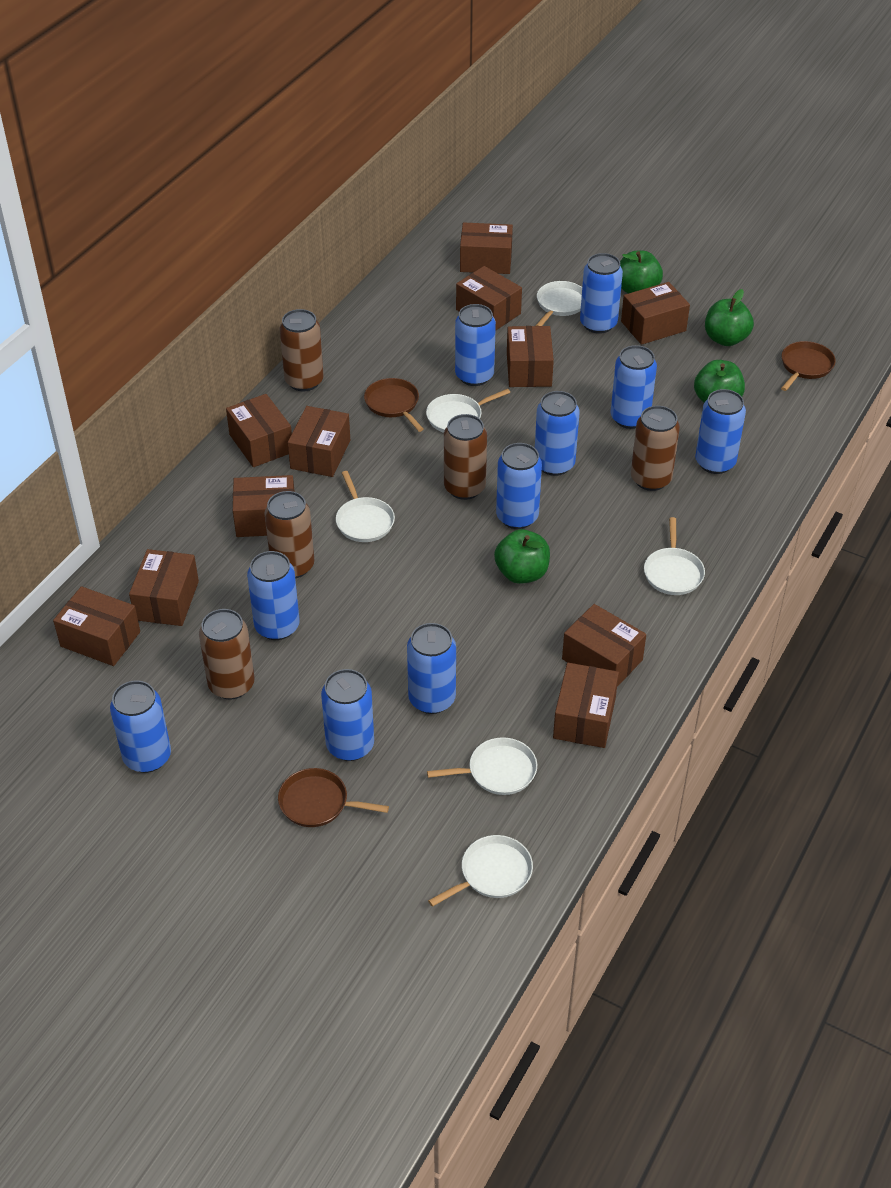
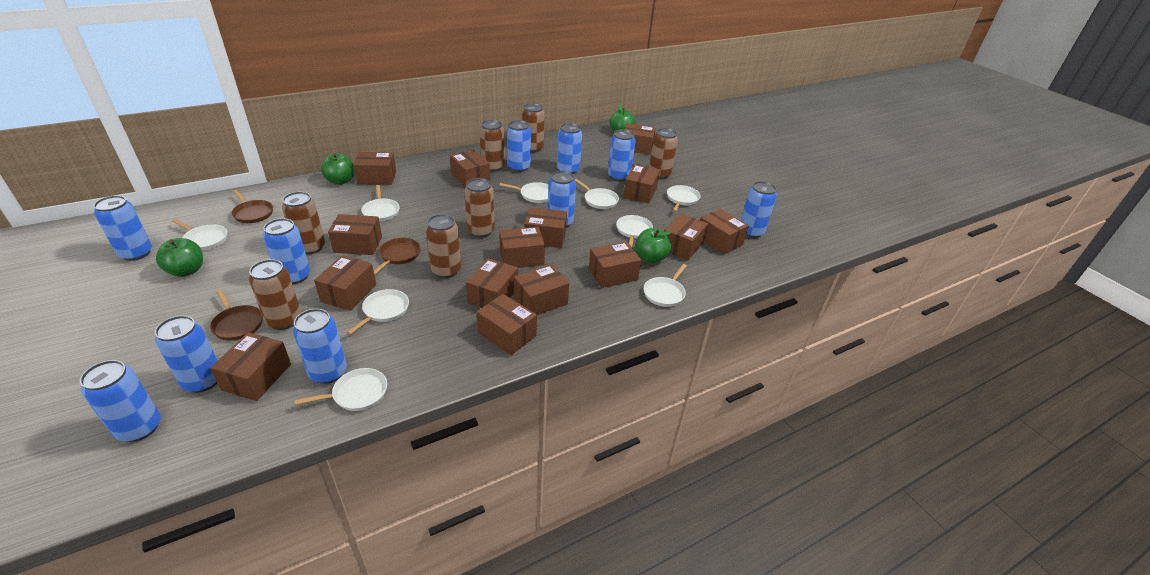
brown box: 11 -> 15
brown can: 5 -> 7
white pan: 6 -> 9

